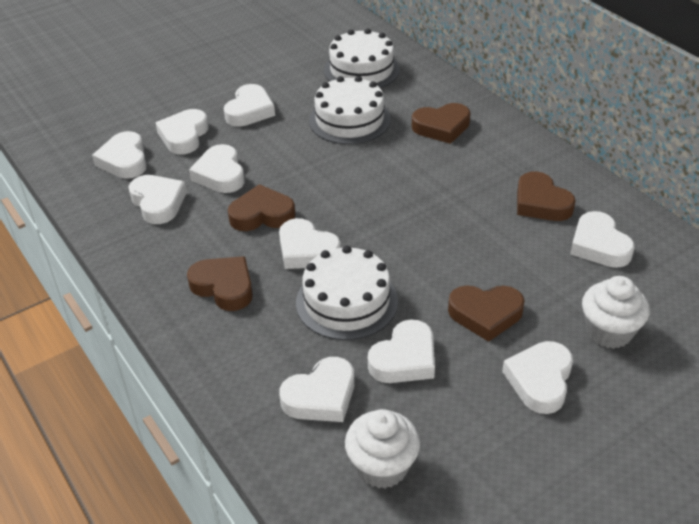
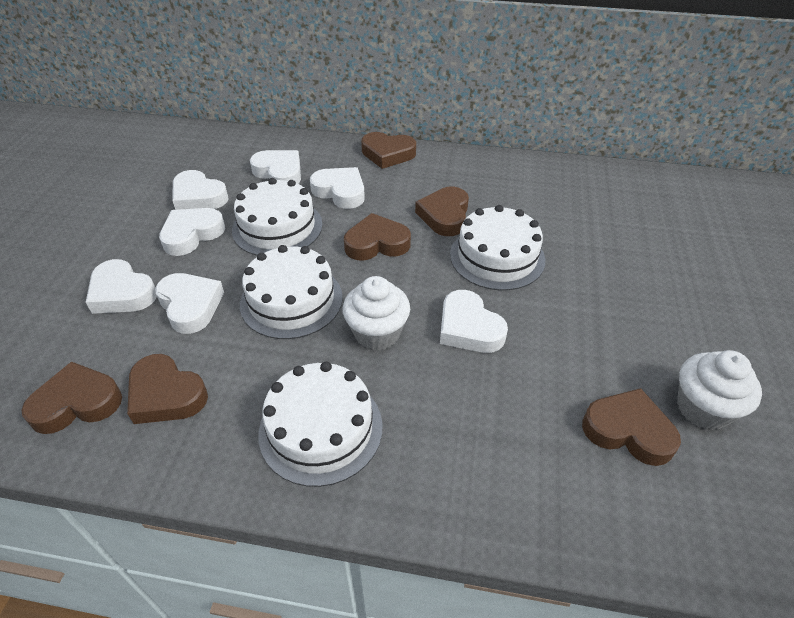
brown heart: 5 -> 6
white cake: 3 -> 4
white heart: 10 -> 7

